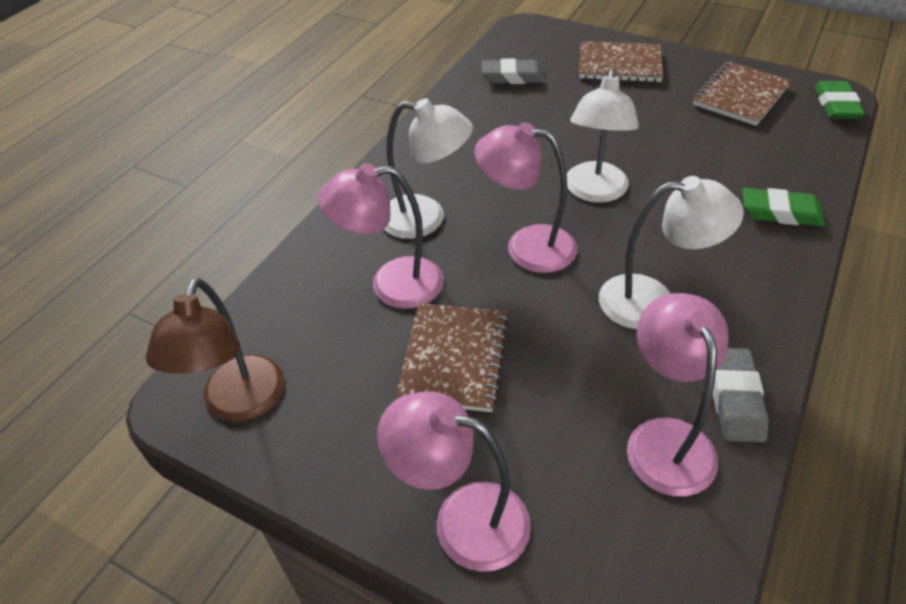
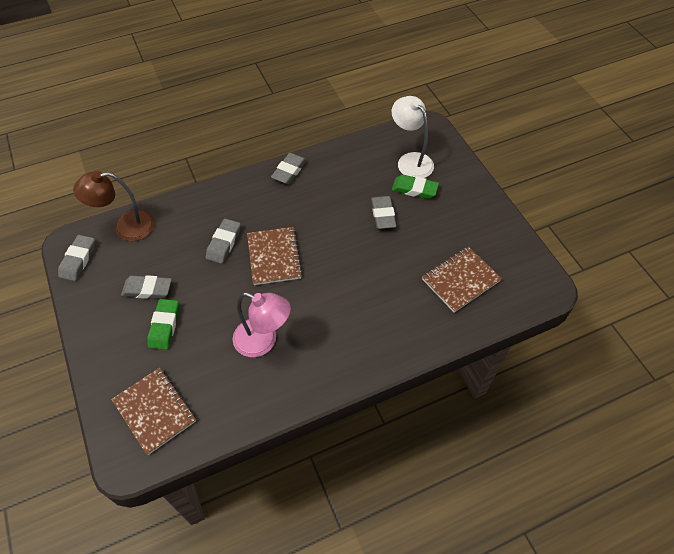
grey eraser: 2 -> 5
pink lamp: 4 -> 1
white lamp: 3 -> 1

